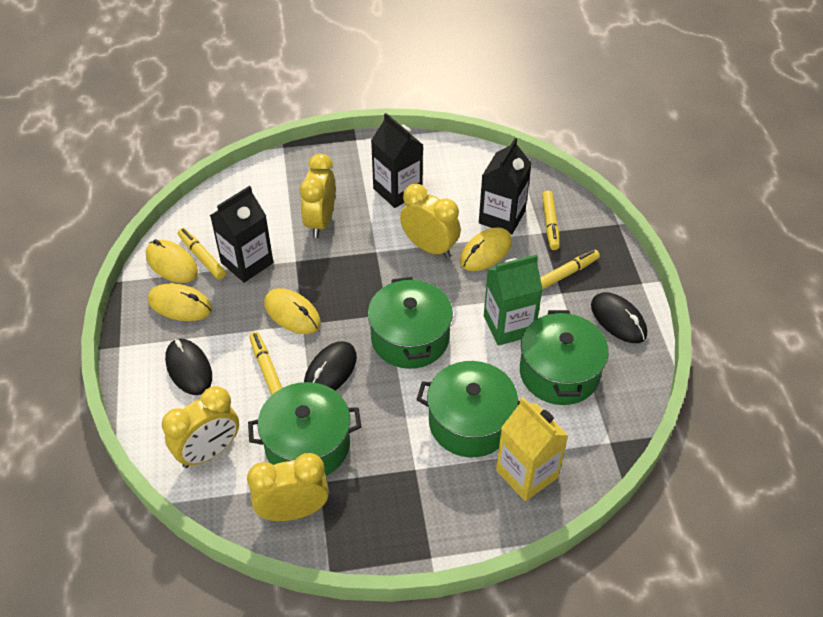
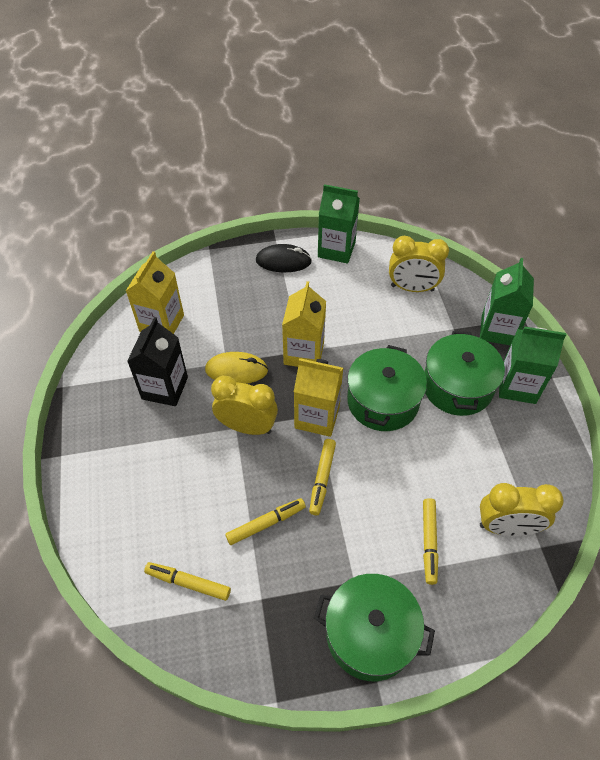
black carton: 3 -> 1
black mouse: 3 -> 1
green carton: 1 -> 3
green pot: 4 -> 3
yellow carton: 1 -> 3
yellow clock: 4 -> 3
yellow mouse: 4 -> 1

